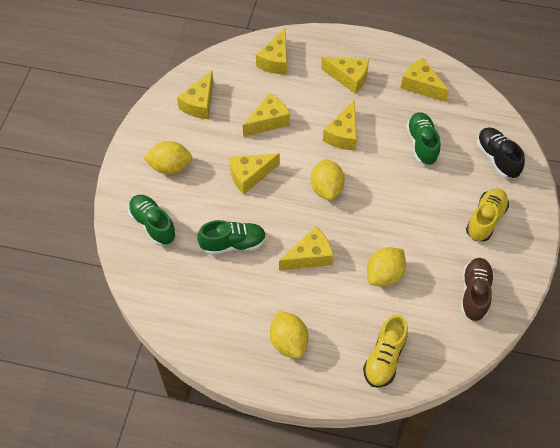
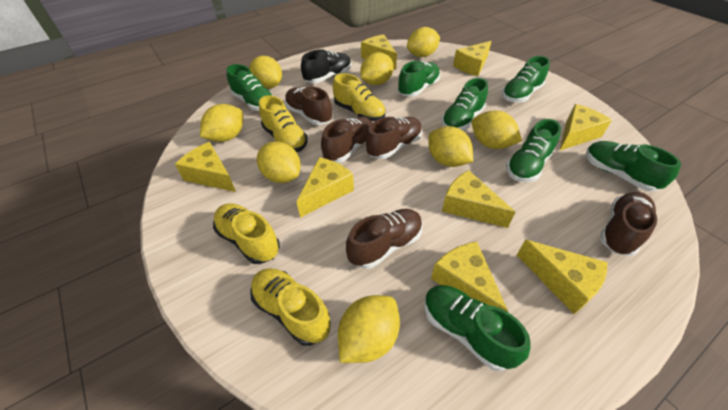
brown shoe: 1 -> 5
green shoe: 3 -> 7
yellow lemon: 4 -> 8
yellow shoe: 2 -> 4

